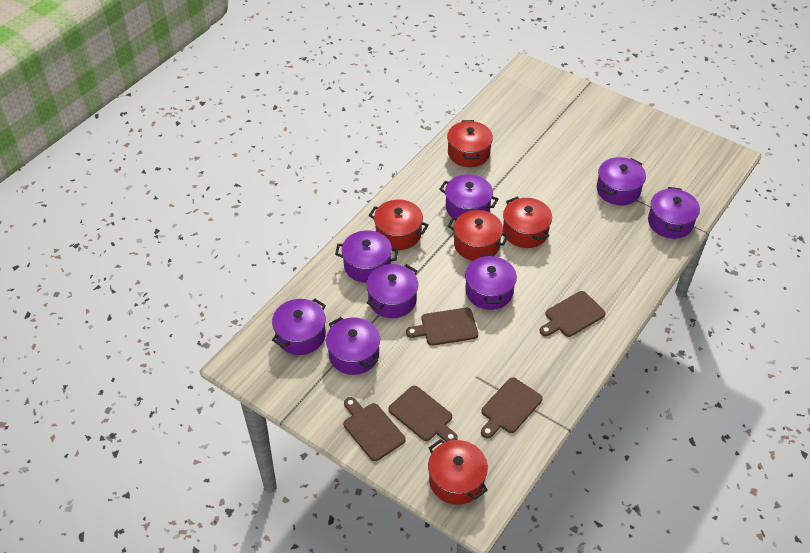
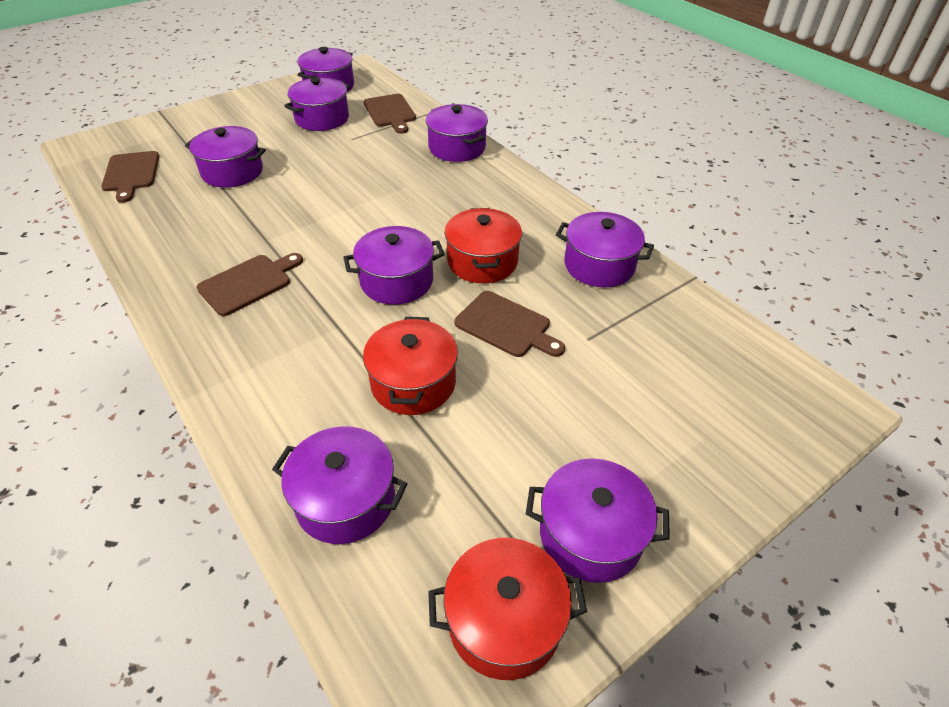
brown cutting board: 5 -> 4
red pot: 5 -> 3

